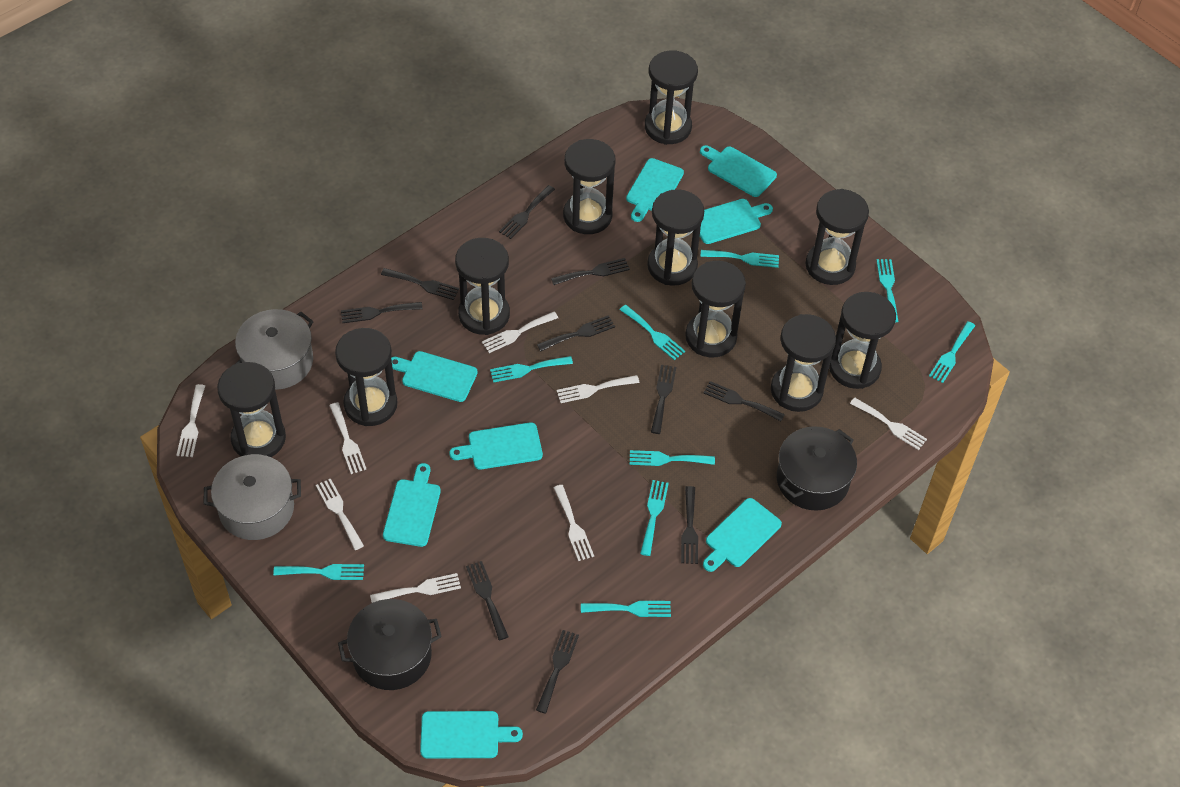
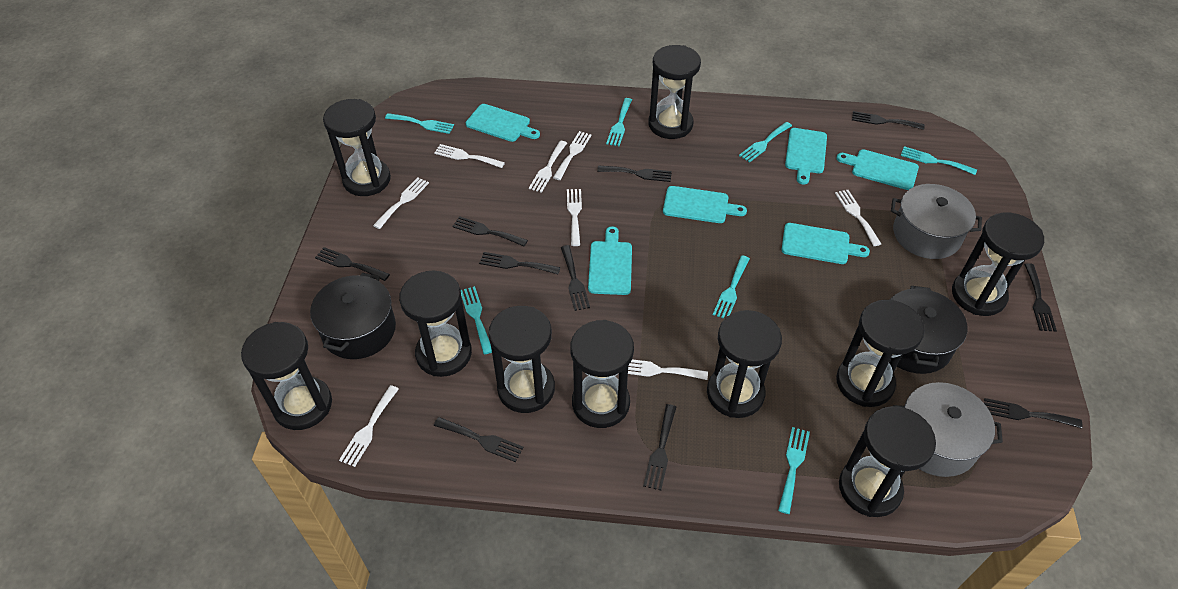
turquoise cutting board: 8 -> 6
turquoise fork: 9 -> 7

